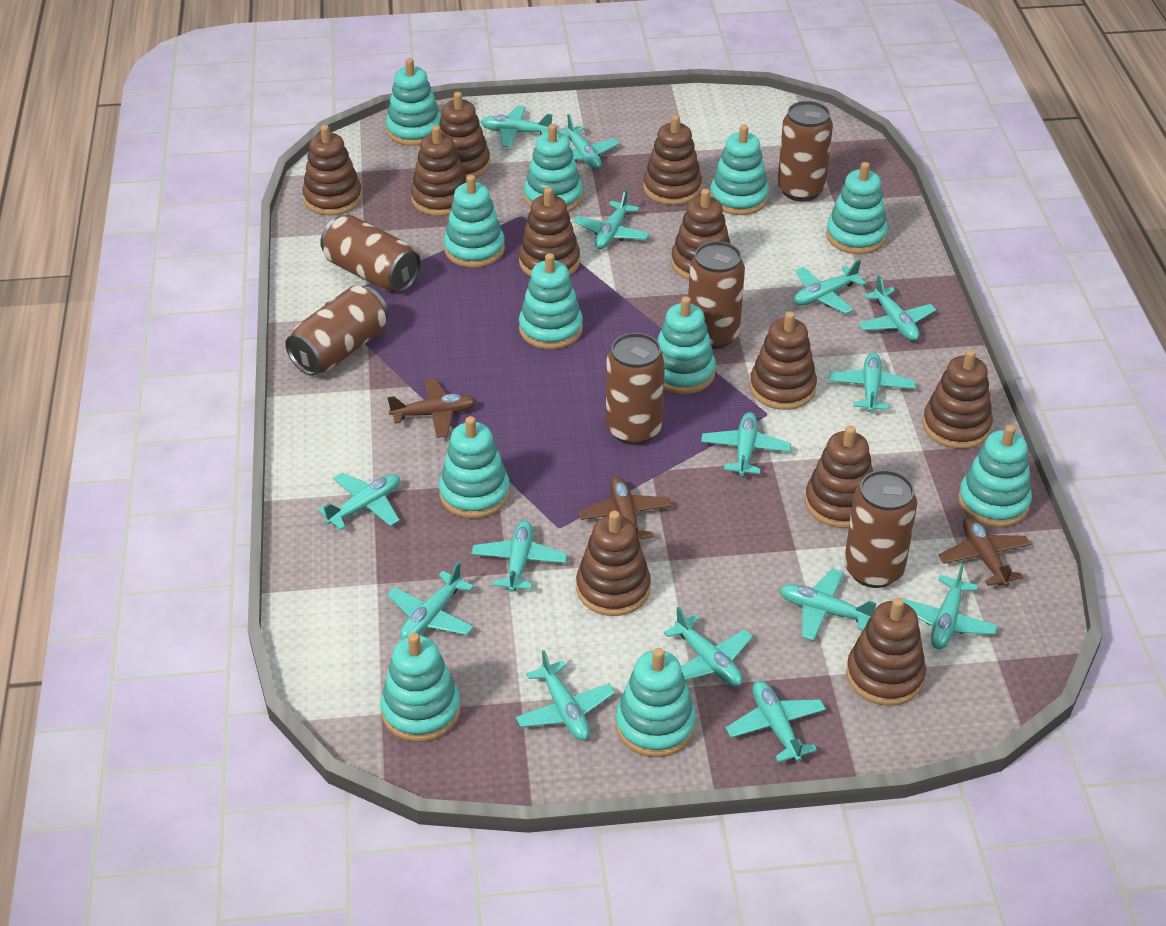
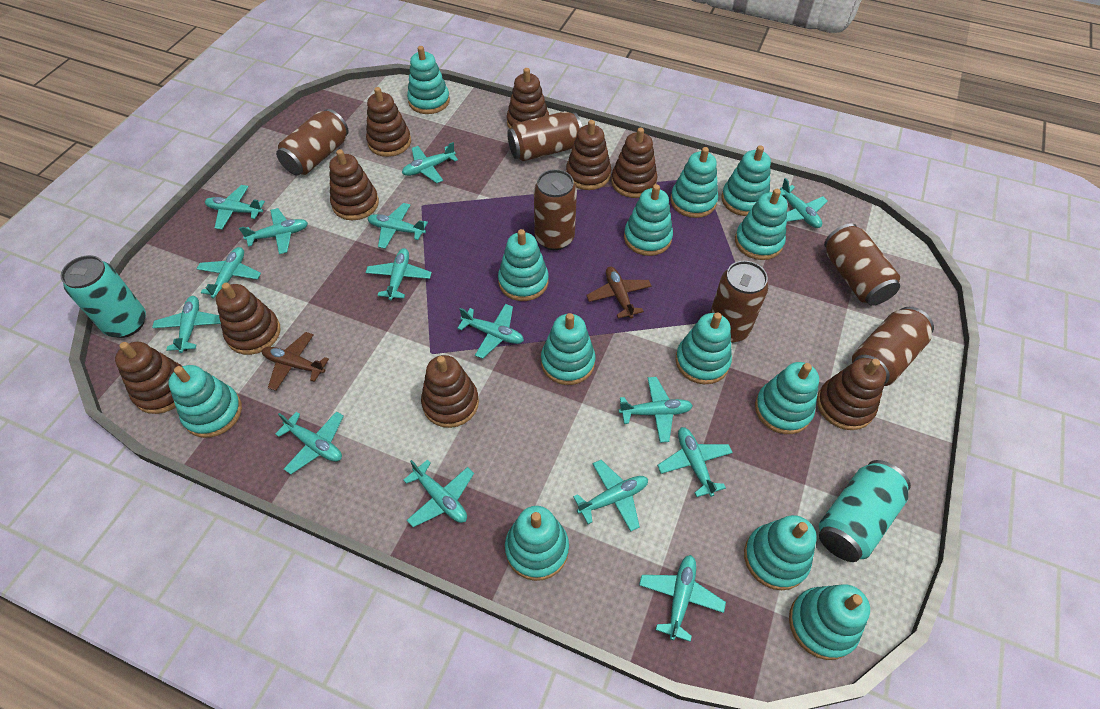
brown plane: 3 -> 2
brown stacking toy: 11 -> 9
turquoise can: 0 -> 2
turquoise stacking toy: 11 -> 13

